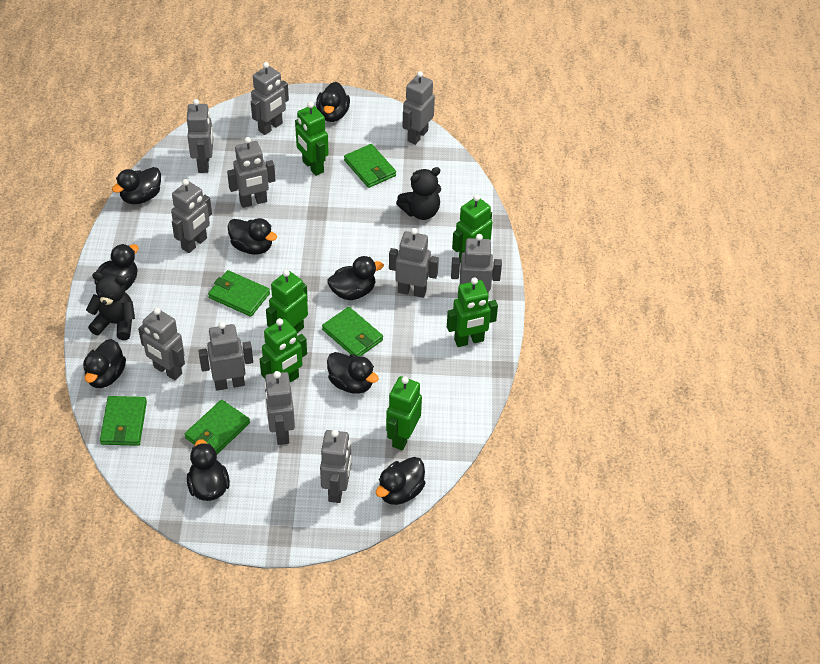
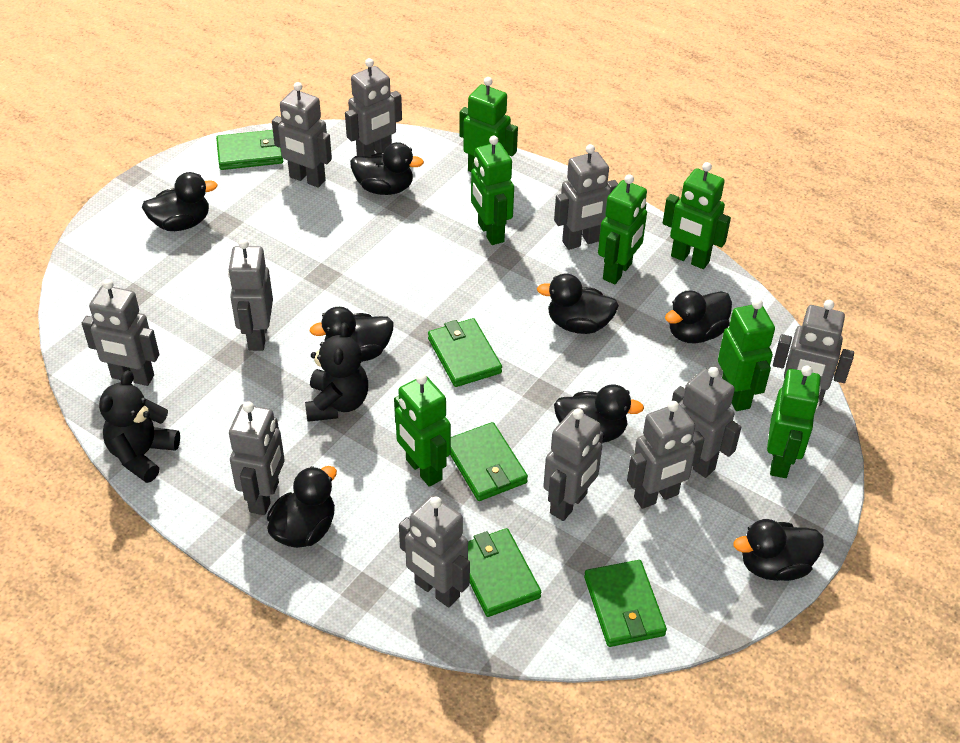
black duck: 9 -> 8
green robot: 6 -> 7

